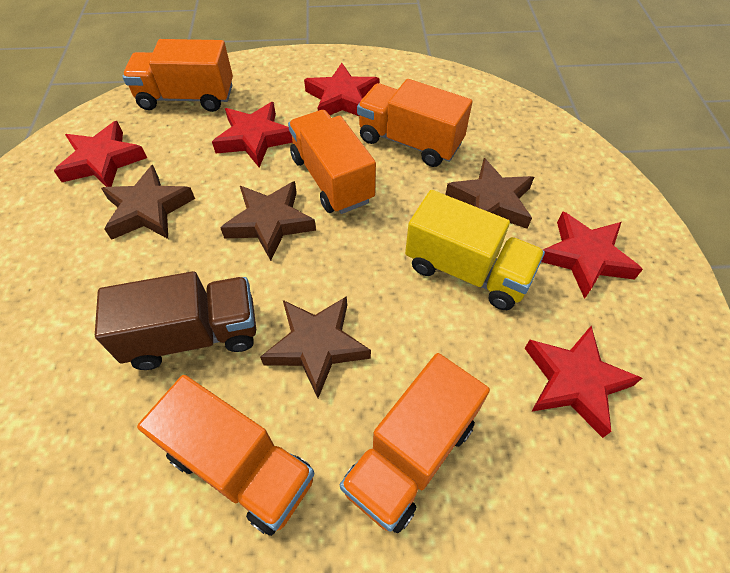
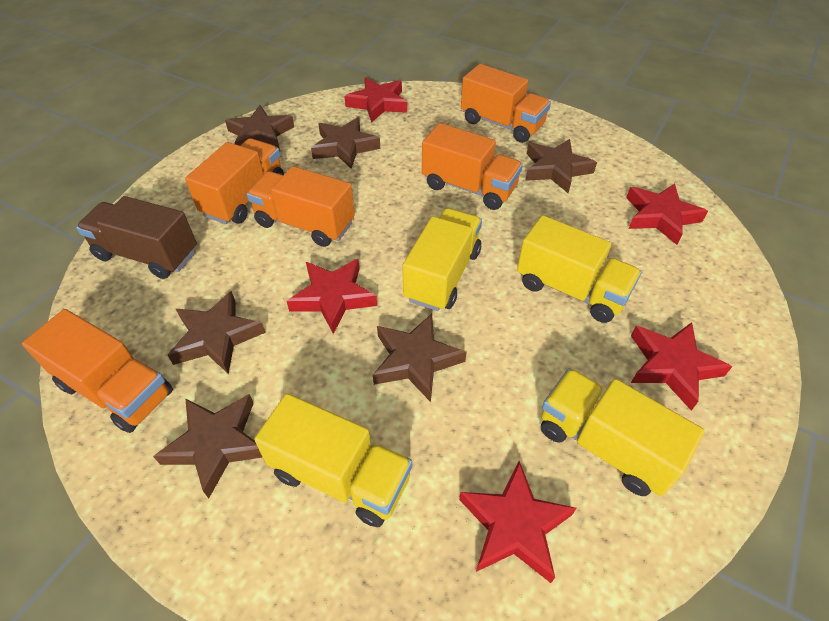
brown star: 4 -> 6
yellow truck: 1 -> 4

